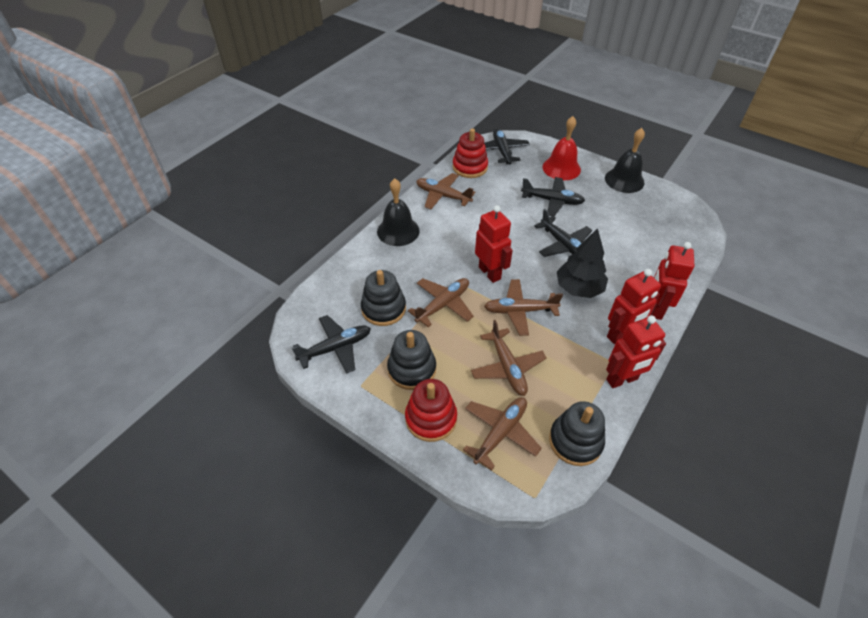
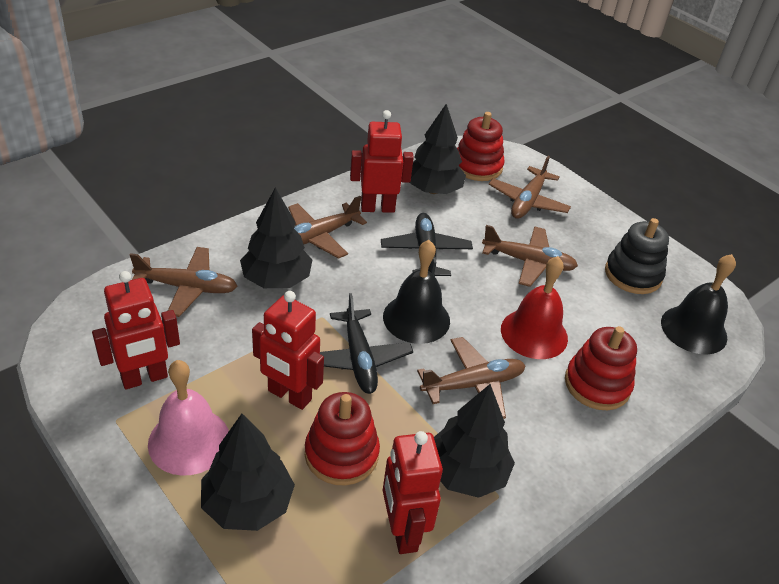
black plane: 4 -> 2
black stacking toy: 3 -> 1
black tree: 1 -> 4
pink bell: 0 -> 1
red stacking toy: 2 -> 3

